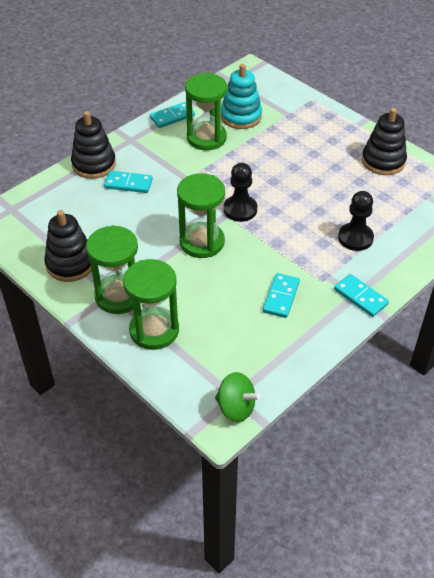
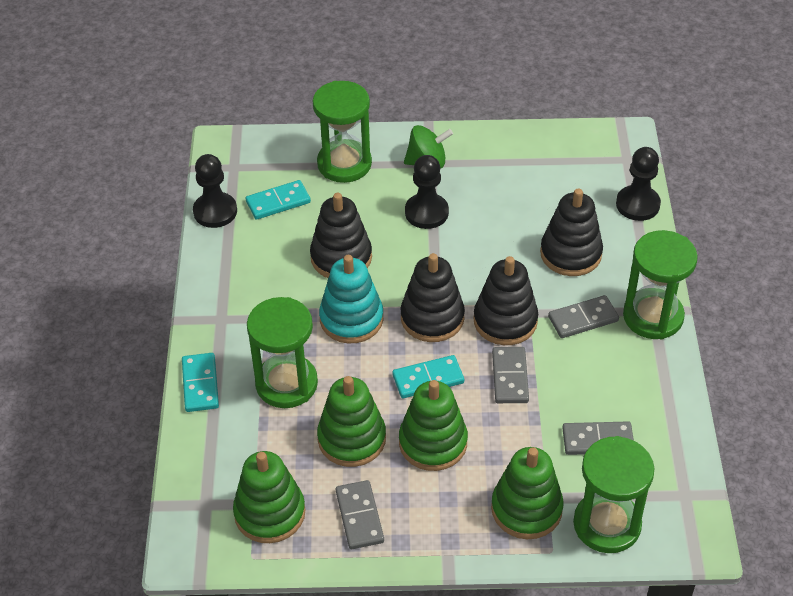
black pawn: 2 -> 3
black stacking toy: 3 -> 4
green stacking toy: 0 -> 4
grey domino: 0 -> 4
turquoise domino: 4 -> 3

